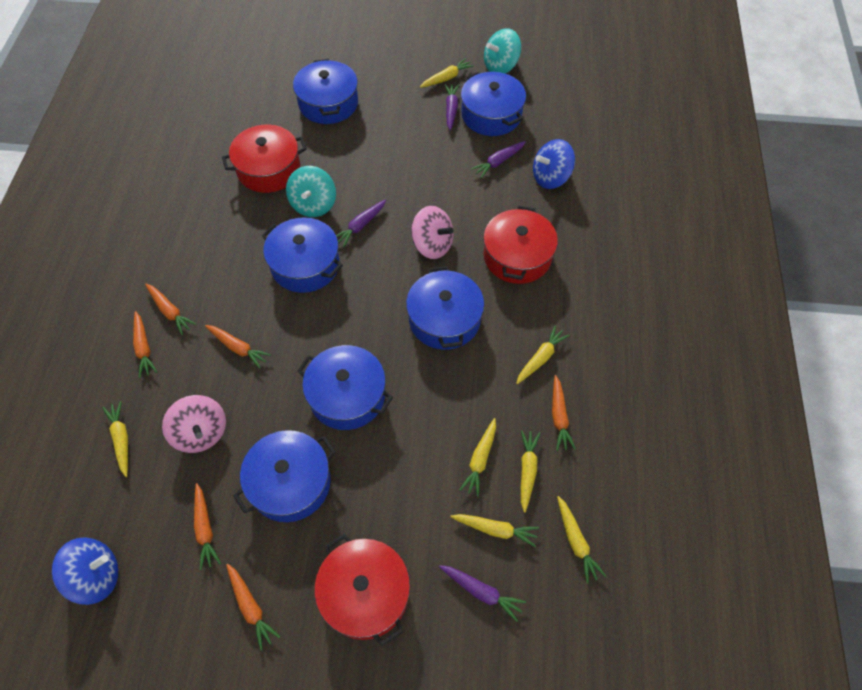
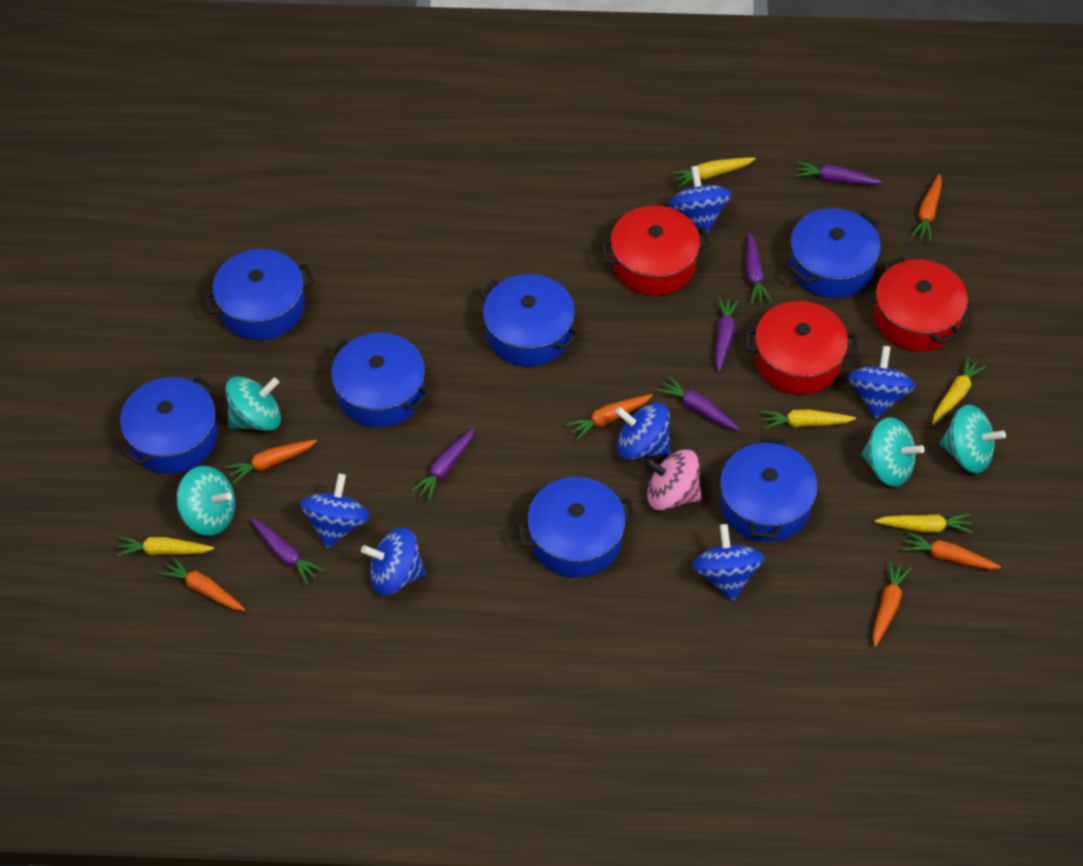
blue pot: 6 -> 7
blue spinning top: 2 -> 6
pink spinning top: 2 -> 1
purple carrot: 4 -> 6
turquoise spinning top: 2 -> 4
yellow carrot: 7 -> 5

